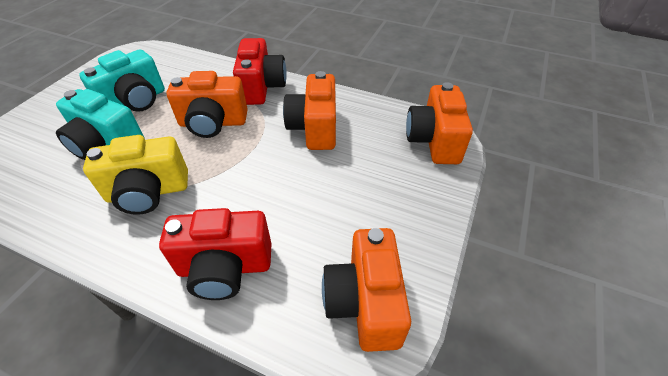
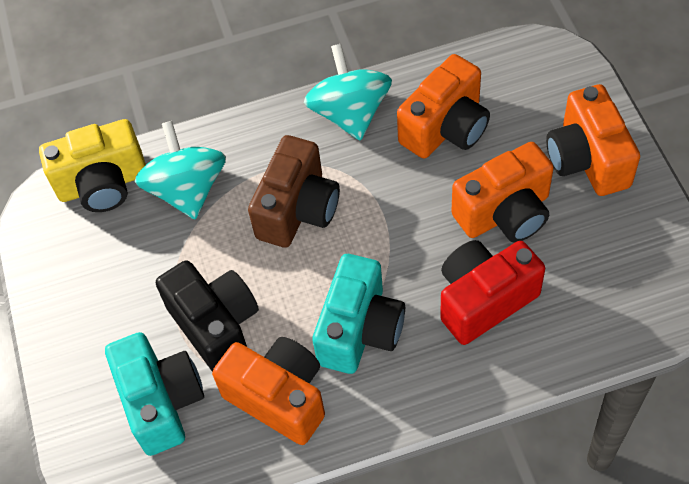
black camera: 0 -> 1
brown camera: 0 -> 1
red camera: 2 -> 1
turquoise spinning top: 0 -> 2

